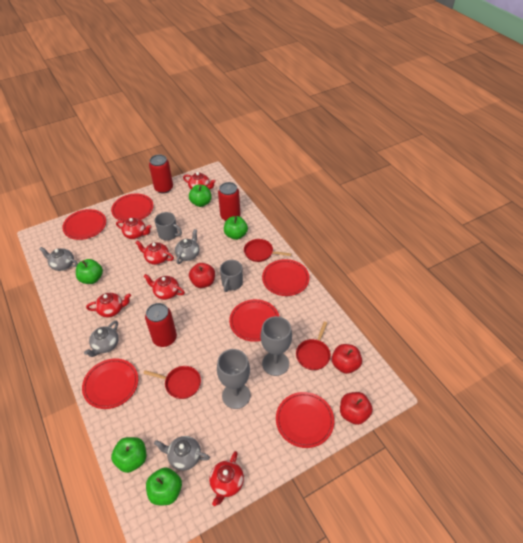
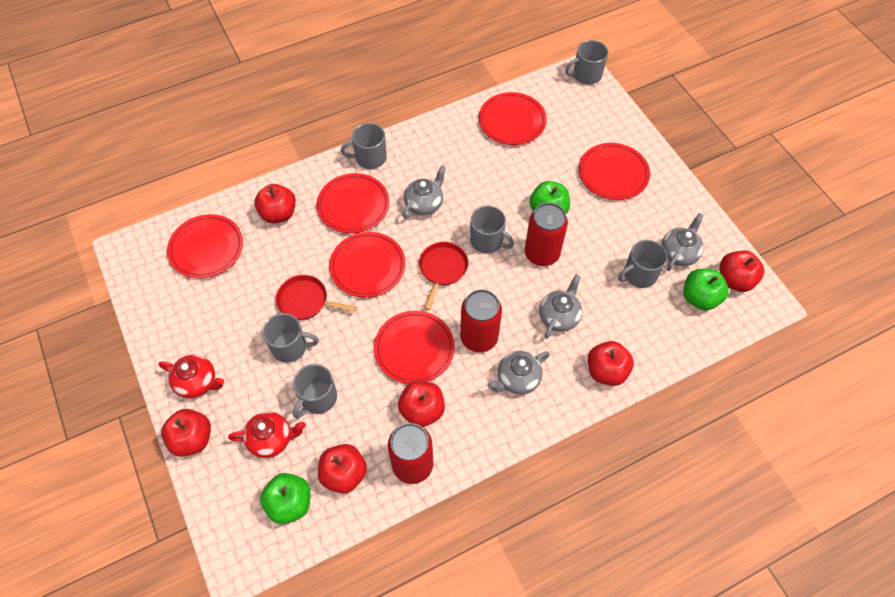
green apple: 5 -> 3
grey goblet: 2 -> 0
grey mug: 2 -> 6
red apple: 3 -> 6
red pan: 3 -> 2
red teapot: 6 -> 2

